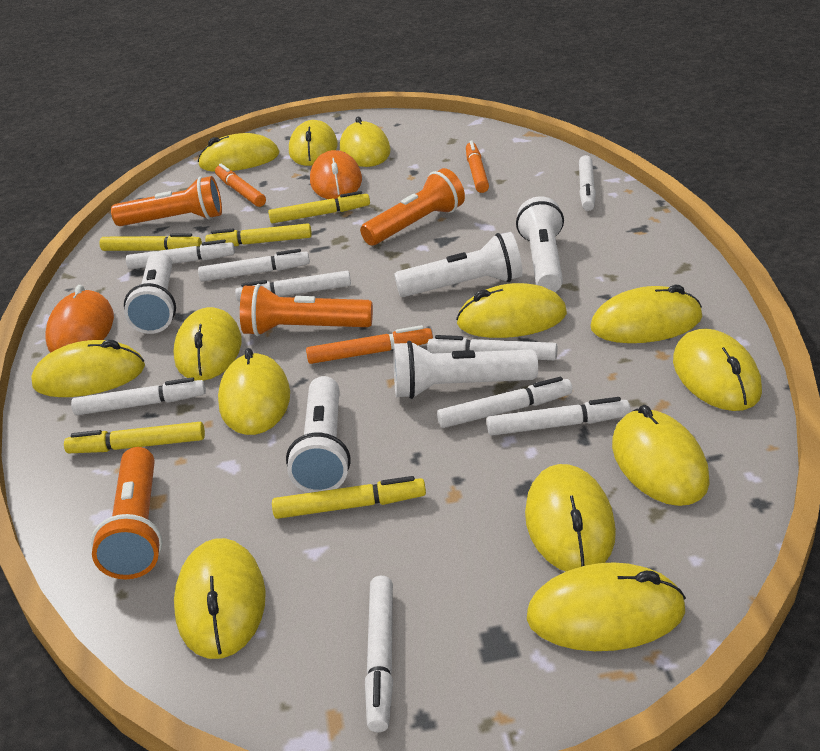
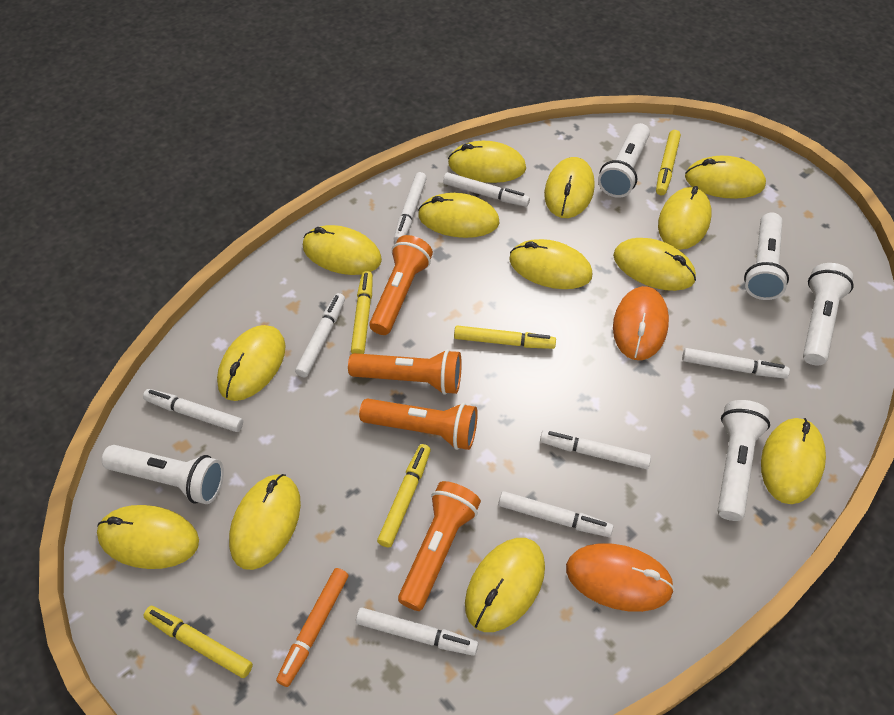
orange marker: 3 -> 1
white marker: 9 -> 8

